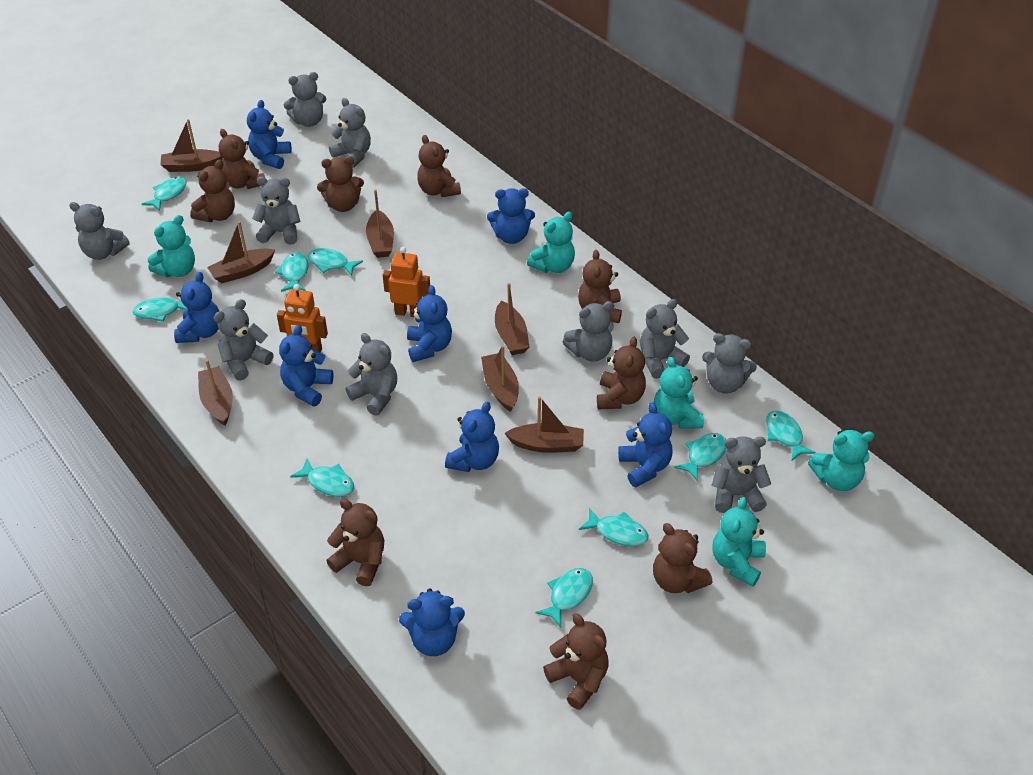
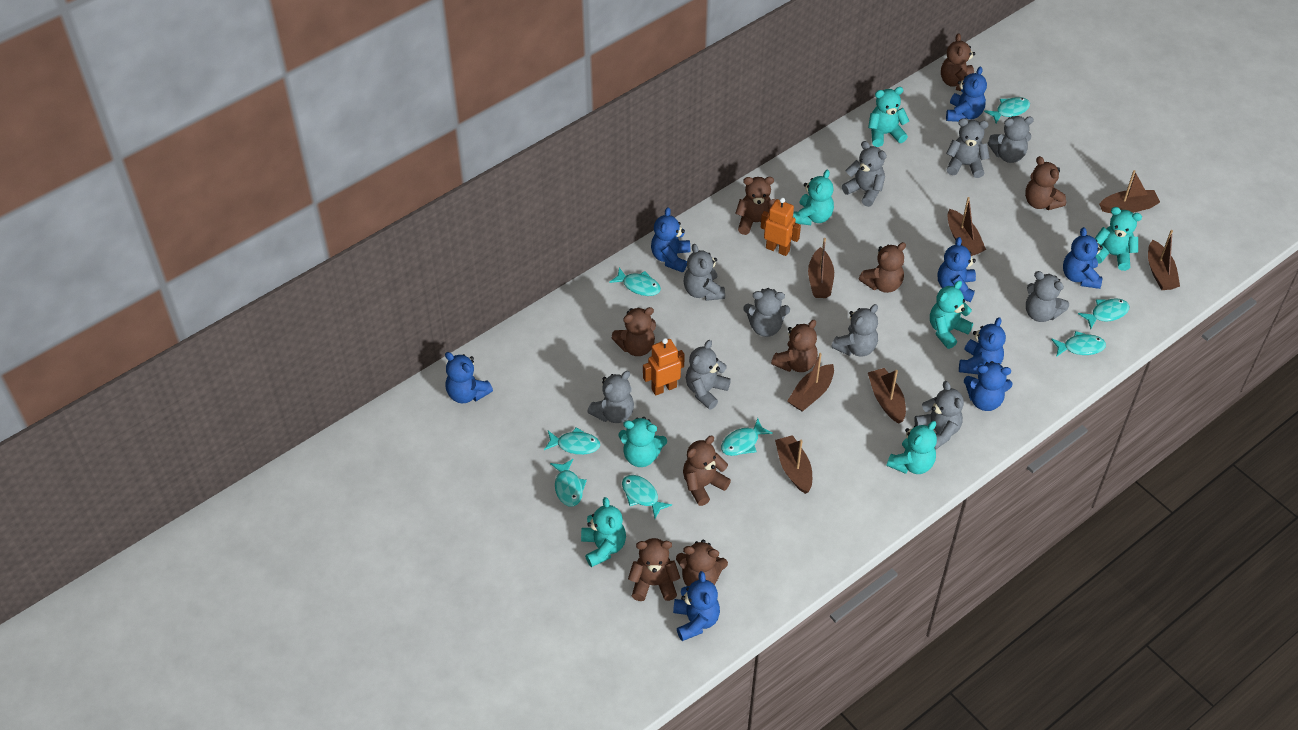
turquoise fish: 9 -> 8
turquoise teddy bear: 5 -> 7

